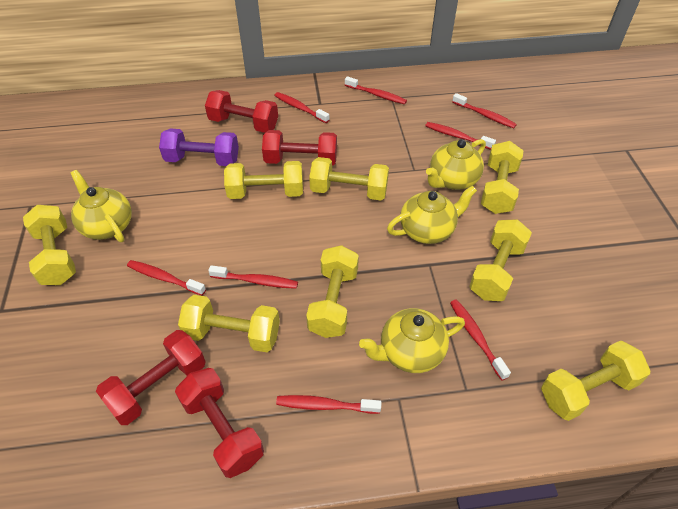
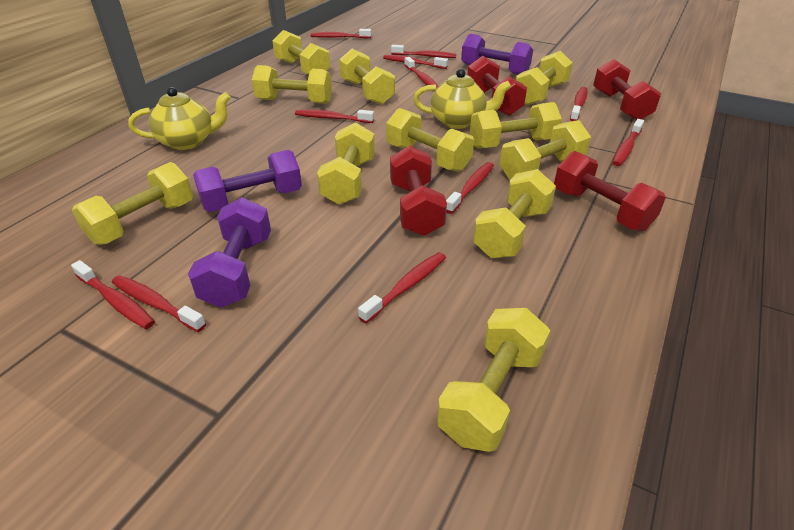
purple dumbbell: 1 -> 3
red toothbrush: 8 -> 11
yellow dumbbell: 8 -> 11
yellow teapot: 4 -> 2

